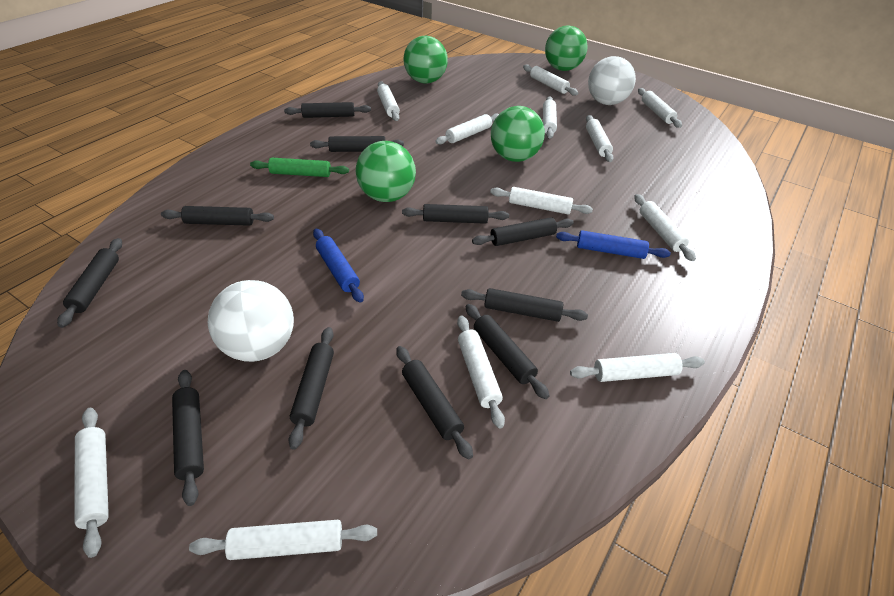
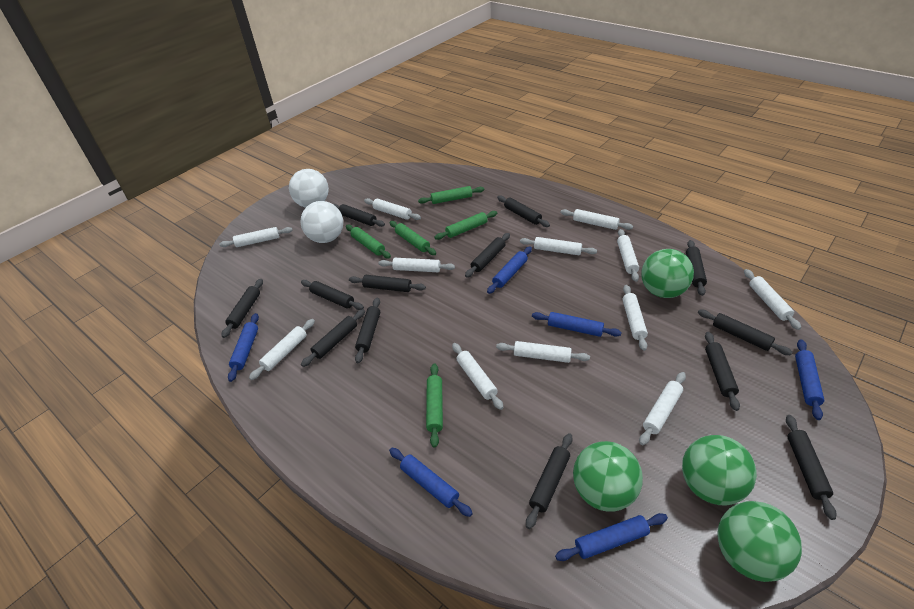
black rolling pin: 11 -> 13
blue rolling pin: 2 -> 6
green rolling pin: 1 -> 5

